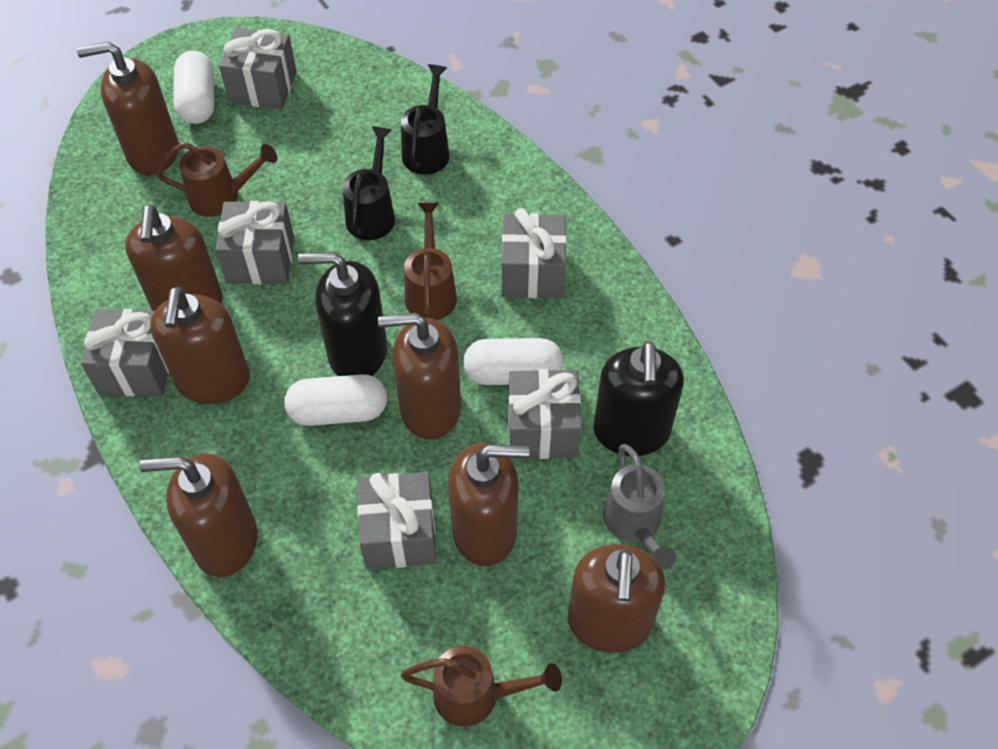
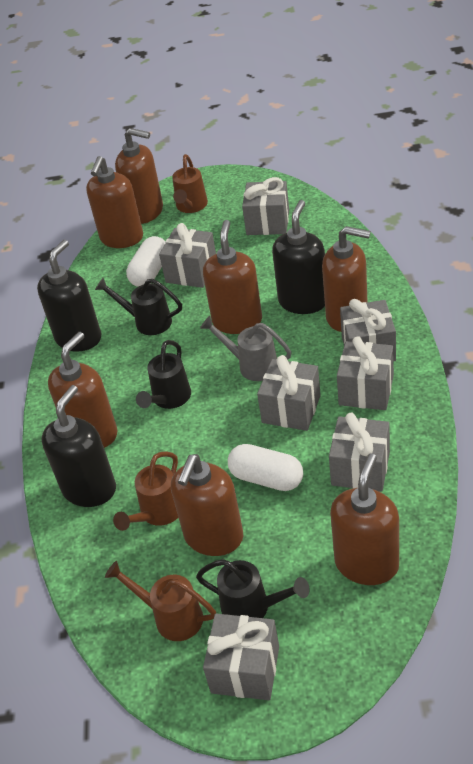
black soap dispenser: 2 -> 3
black watering can: 2 -> 3
grey gift: 6 -> 7
white capsule: 3 -> 2

